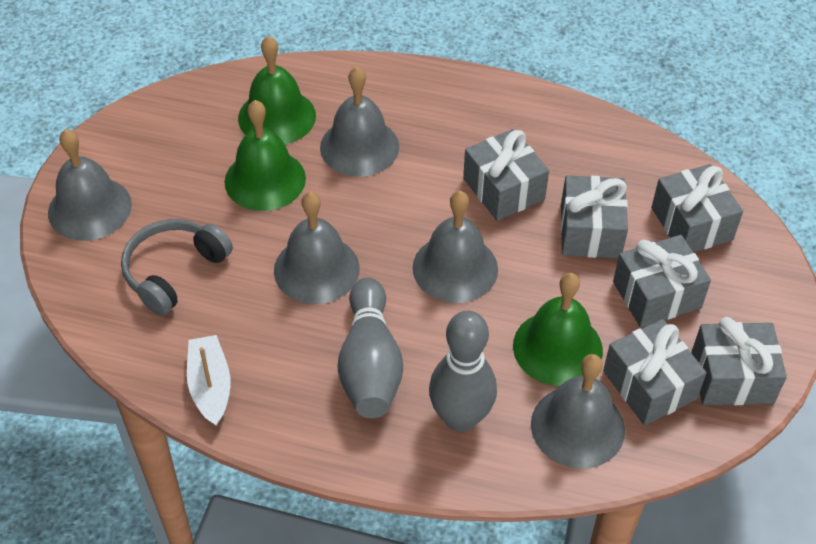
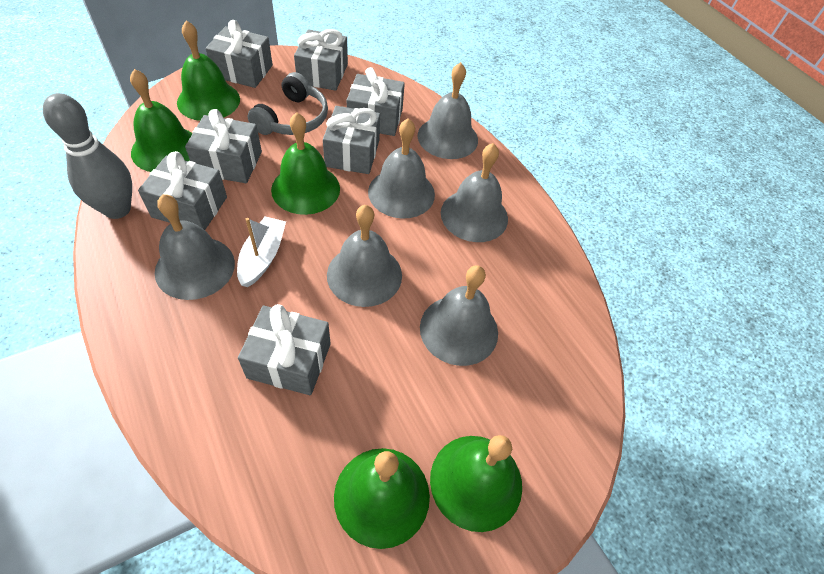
green bell: 3 -> 5
grey bell: 5 -> 6
grey bowling pin: 2 -> 1
grey gift: 6 -> 7

